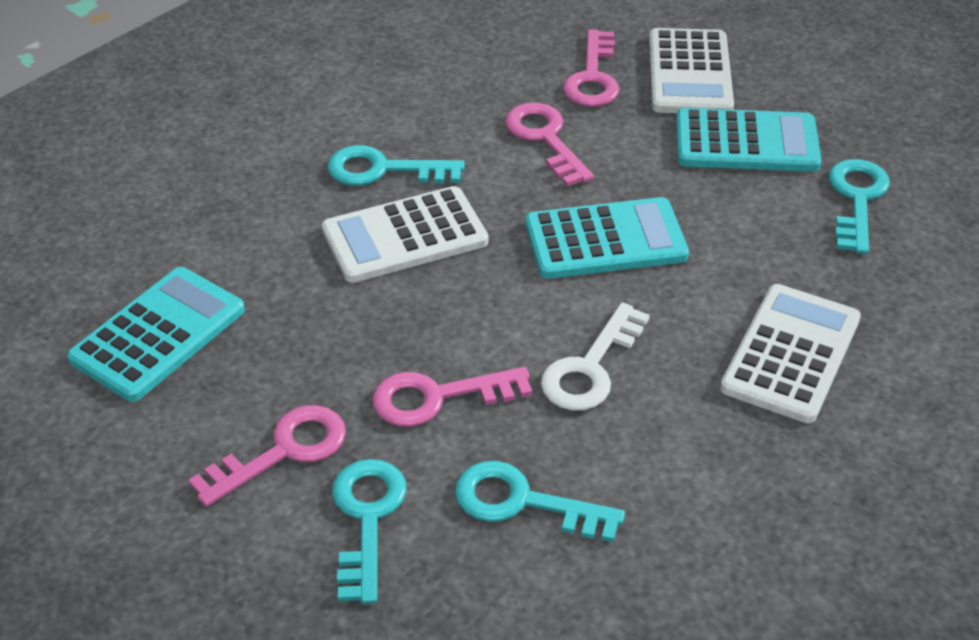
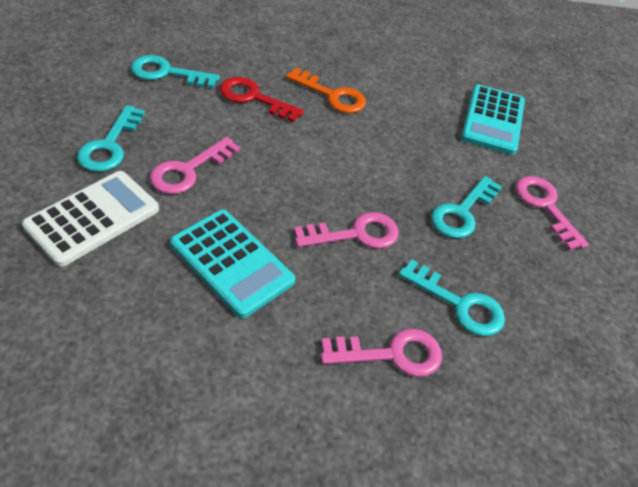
orange key: 0 -> 1
red key: 0 -> 1
turquoise calculator: 3 -> 2
white calculator: 3 -> 1
white key: 1 -> 0

